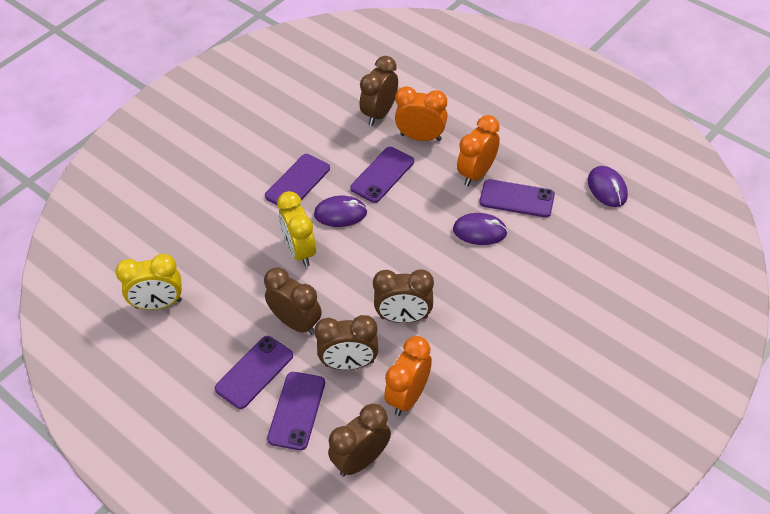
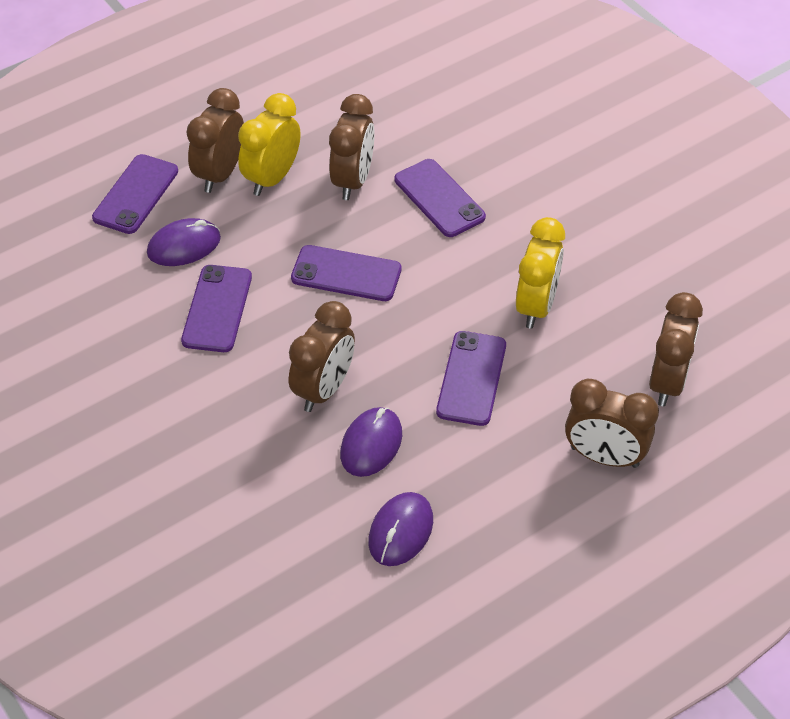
orange clock: 3 -> 0

